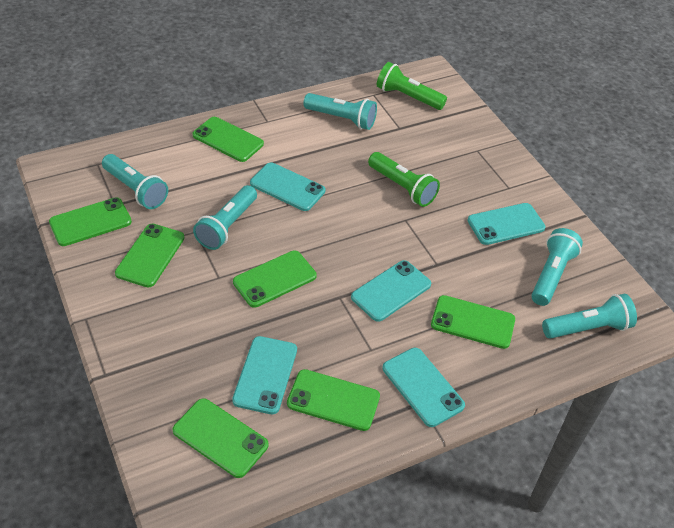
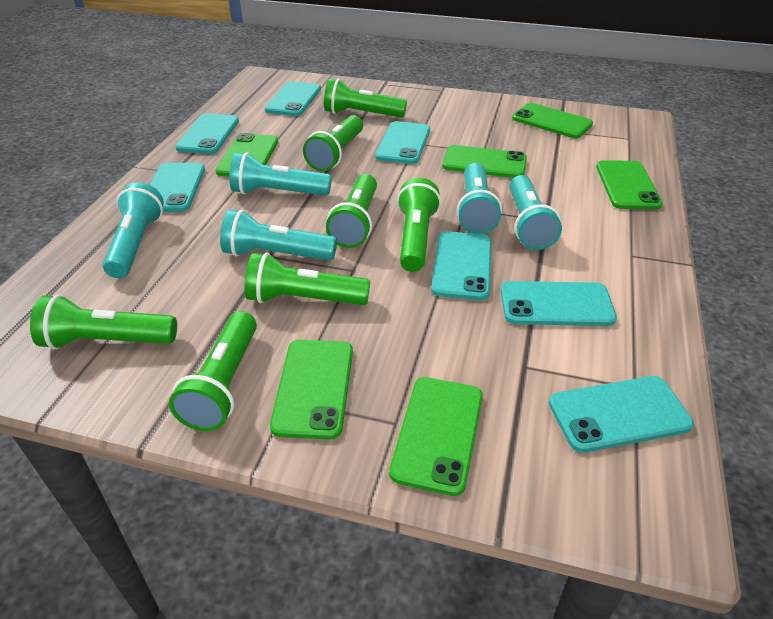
green flashlight: 2 -> 7
green phone: 7 -> 6
turquoise phone: 5 -> 7

